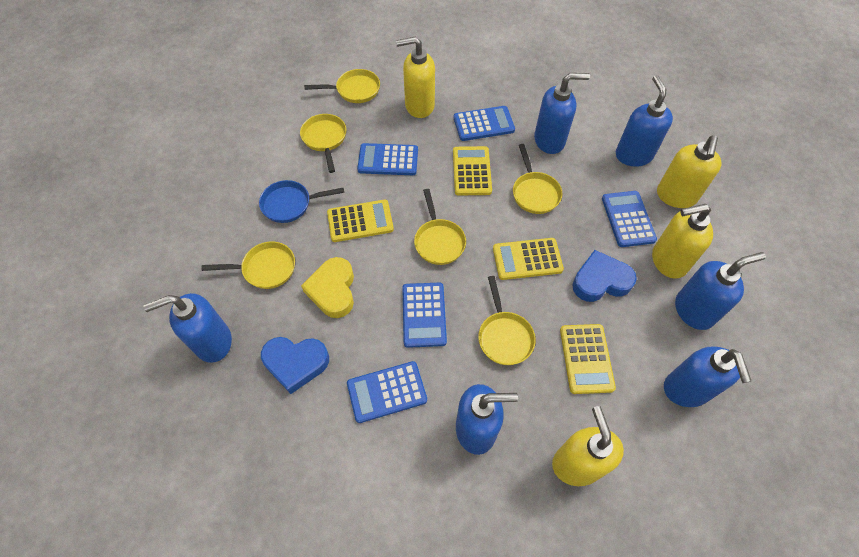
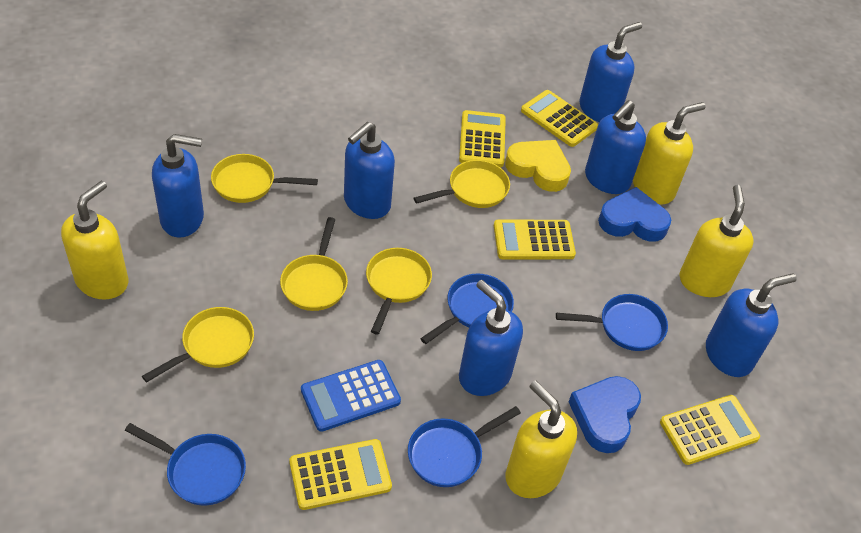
blue calculator: 5 -> 1
blue pan: 1 -> 4
yellow calculator: 4 -> 5
yellow pan: 6 -> 5

